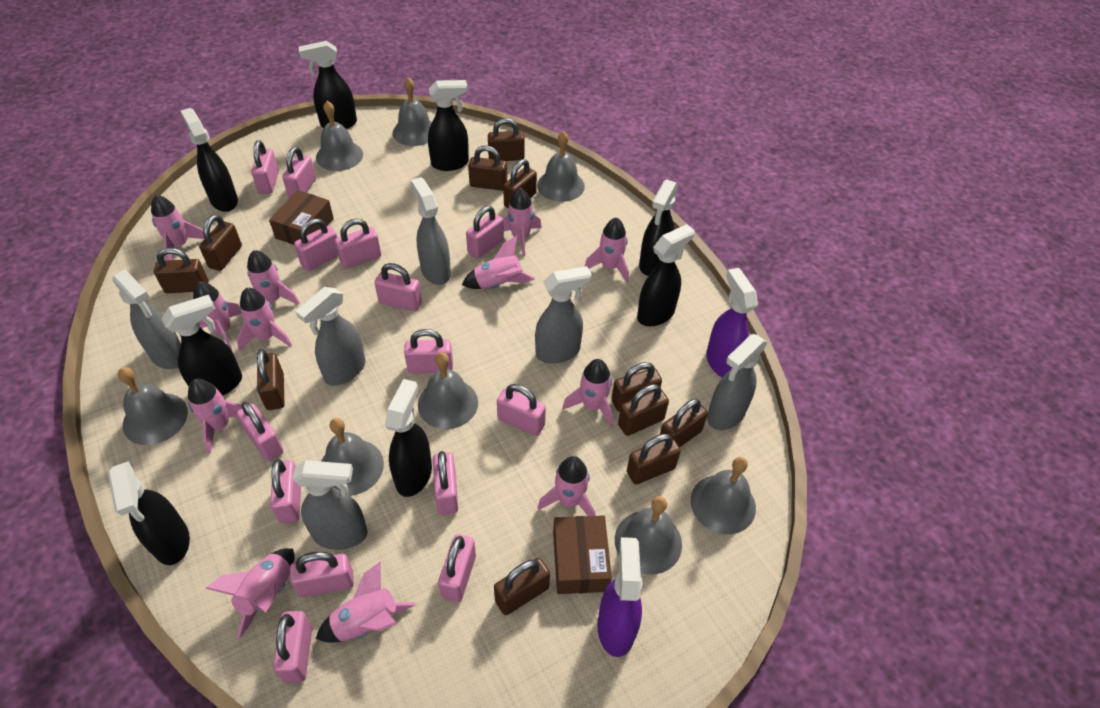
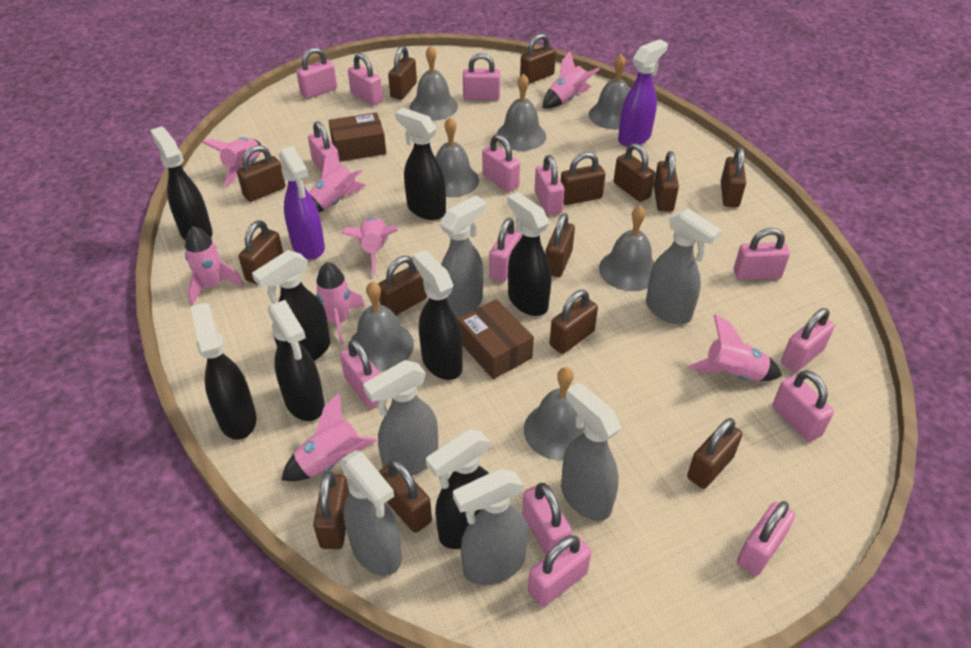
brown padlock: 11 -> 14
grey bell: 8 -> 7
pink rocket: 12 -> 8

